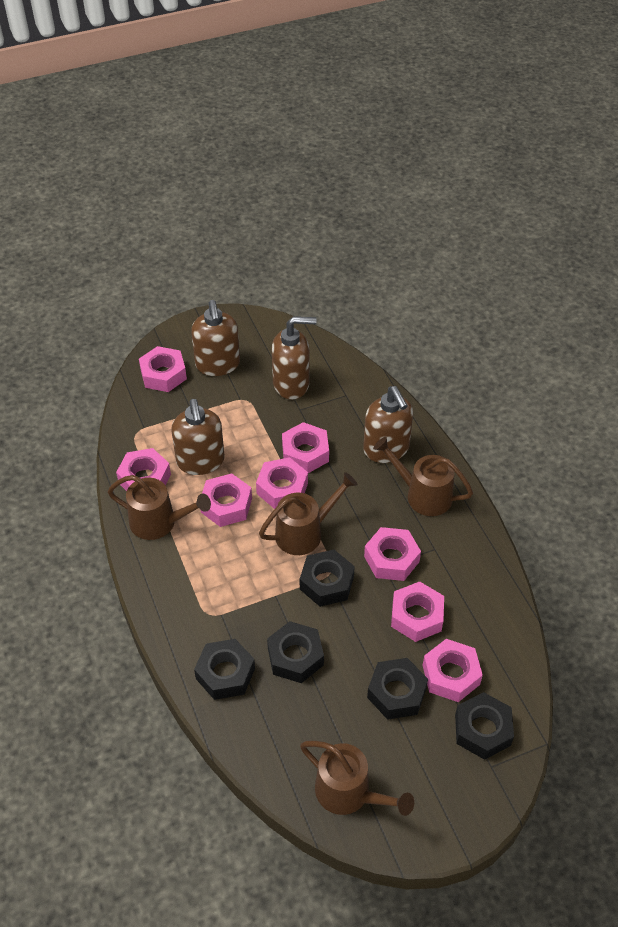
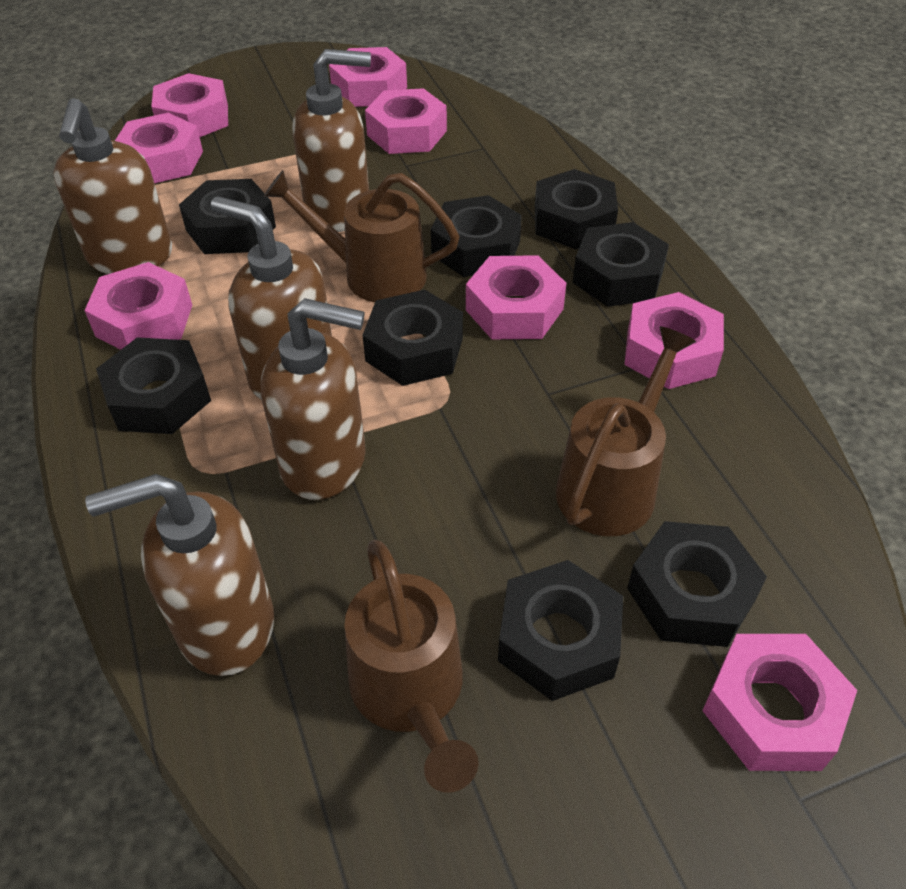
black nut: 5 -> 8
brown soap dispenser: 4 -> 5
brown watering can: 4 -> 3

